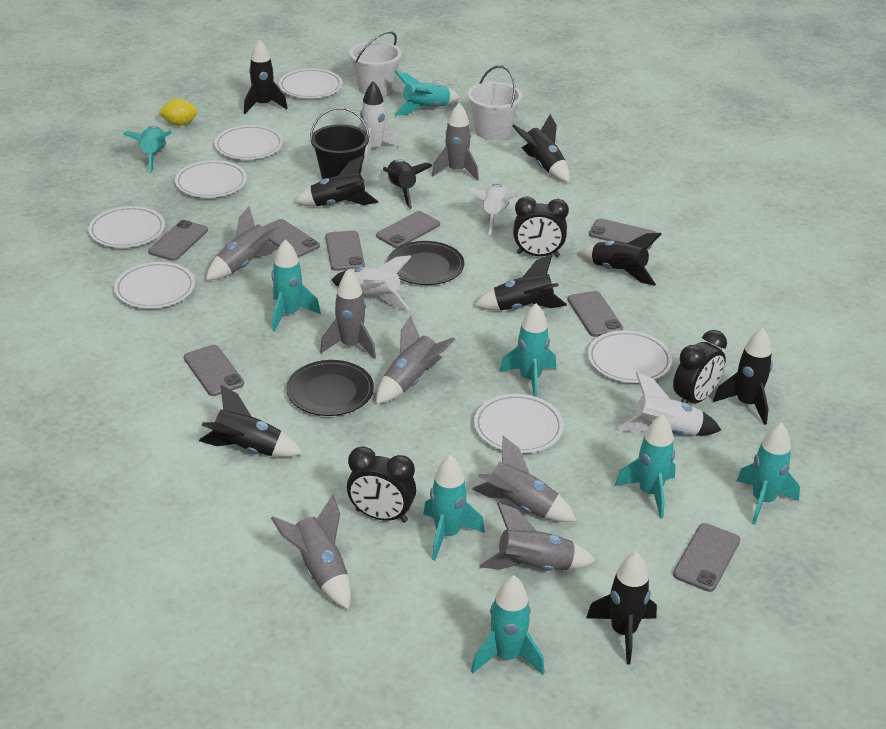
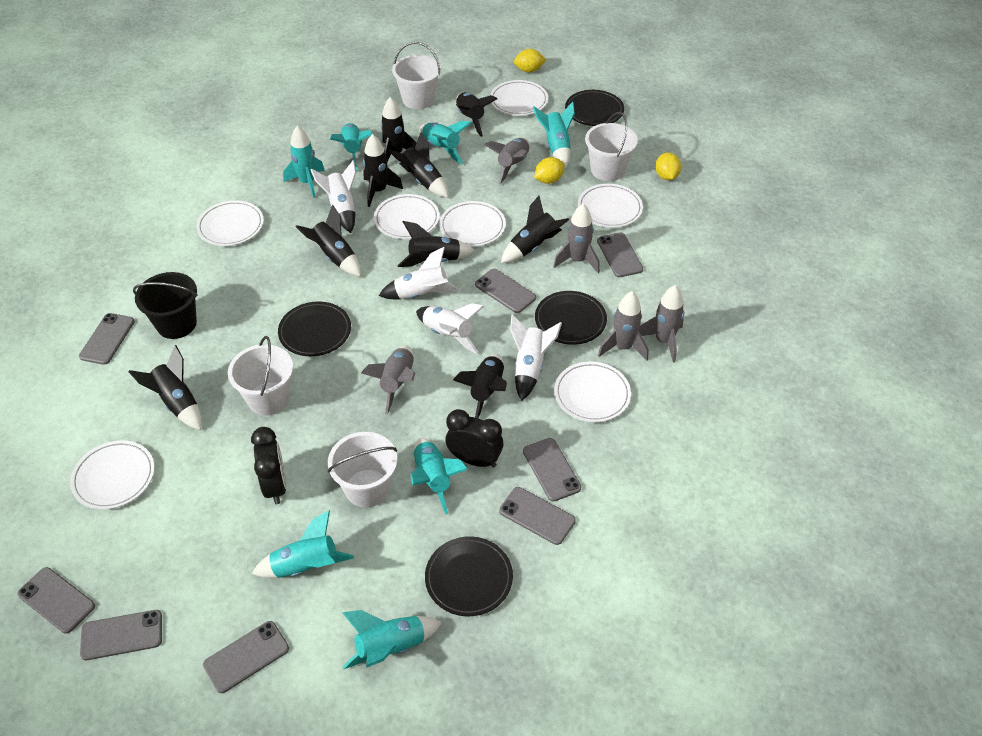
black clock: 3 -> 2
black plate: 2 -> 4
grey rocket: 7 -> 5
turquoise rocket: 8 -> 7
white bucket: 2 -> 4
yellow lemon: 1 -> 3

